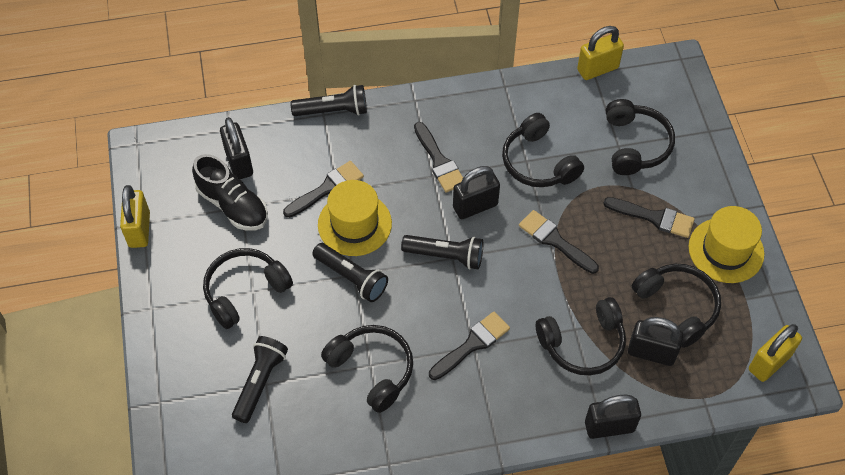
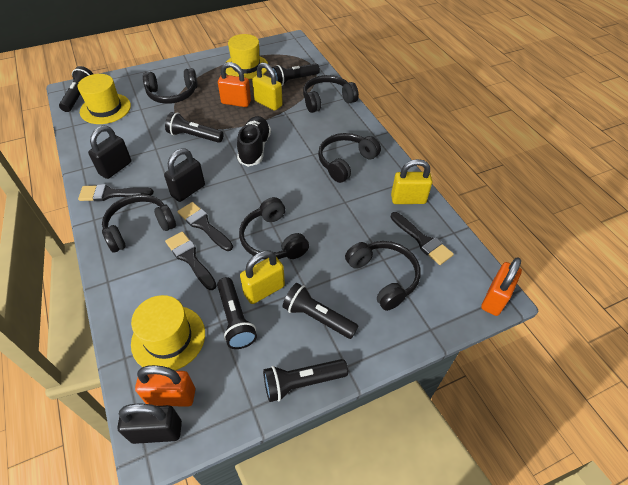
black brush: 5 -> 4
black flashlight: 4 -> 6
black padlock: 4 -> 3
orange padlock: 0 -> 3
yellow hat: 2 -> 3

